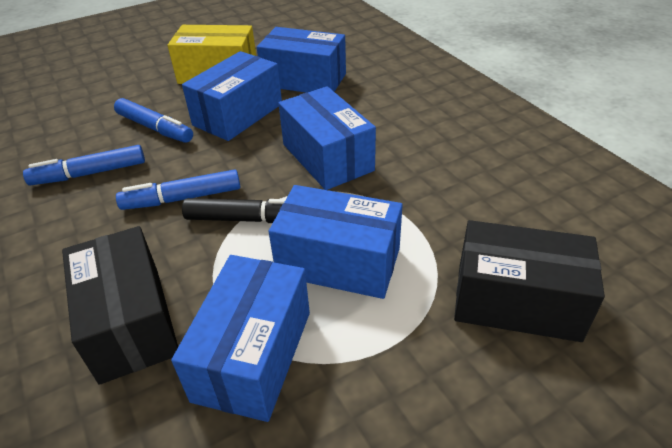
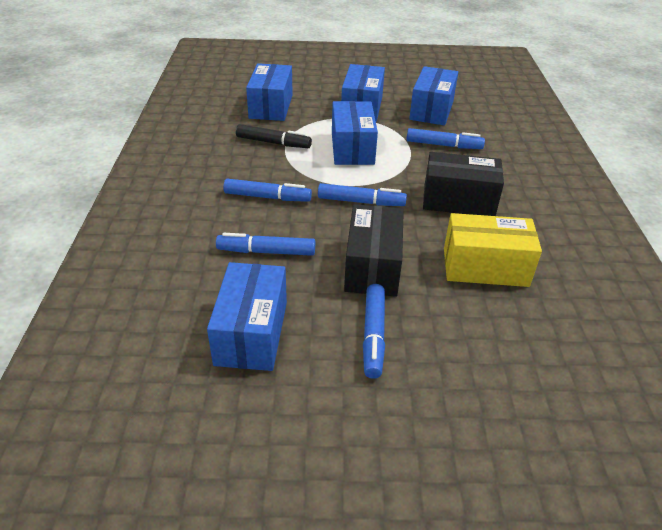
blue marker: 3 -> 5

